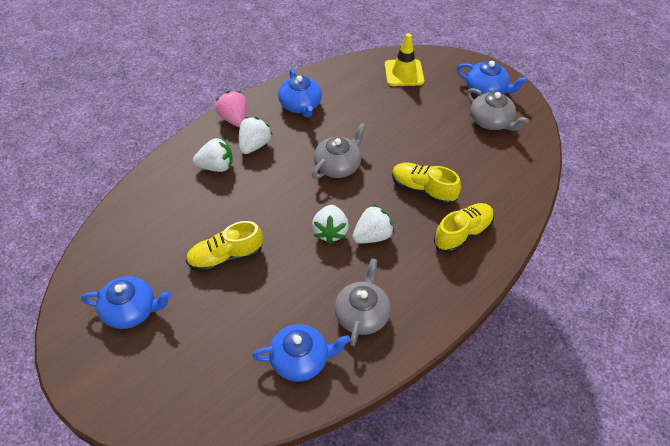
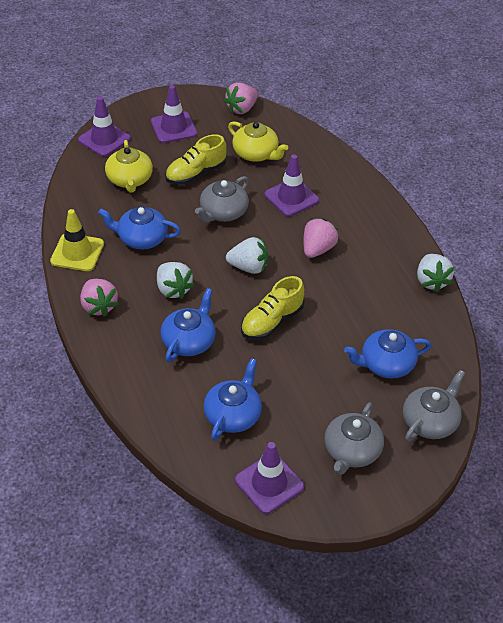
pink strawberry: 1 -> 3
purple traffic cone: 0 -> 4
white strawberry: 4 -> 3
yellow shoe: 3 -> 2
yellow teapot: 0 -> 2

